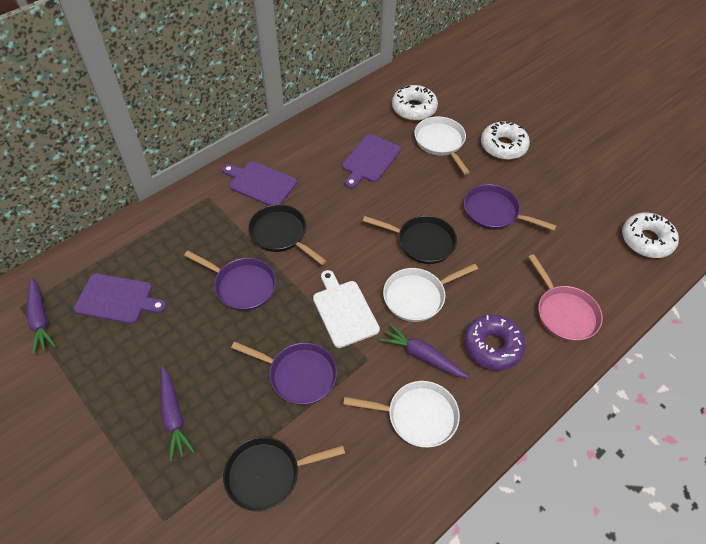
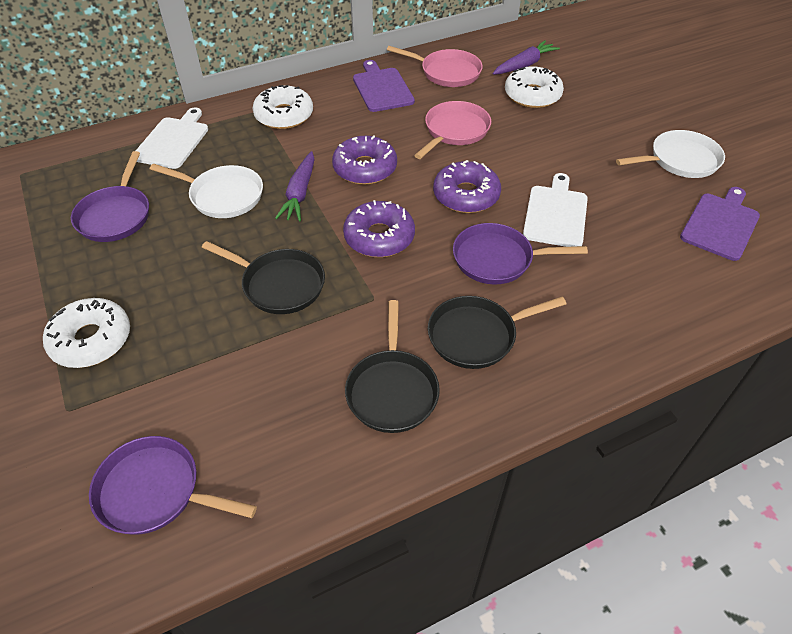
pink pan: 1 -> 2
purple carrot: 3 -> 2
purple cutting board: 3 -> 2
purple donut: 1 -> 3
white cutting board: 1 -> 2
white pan: 3 -> 2

